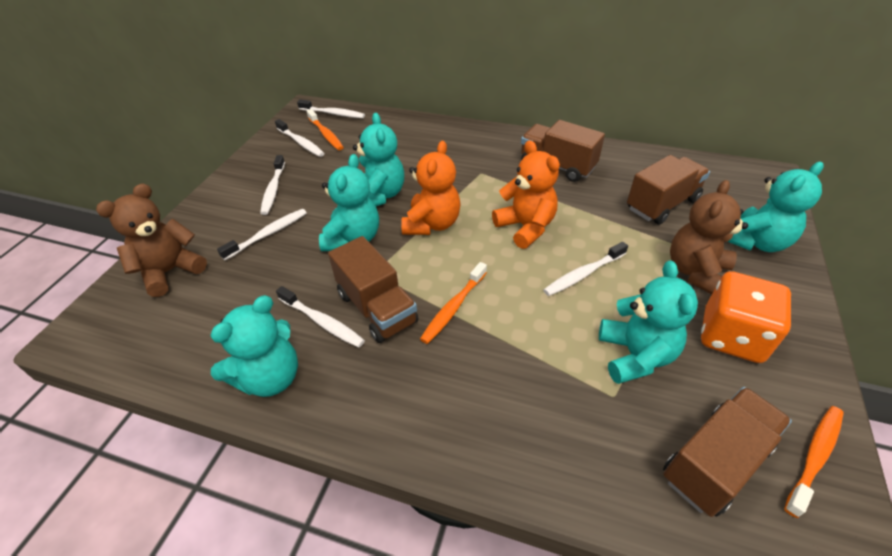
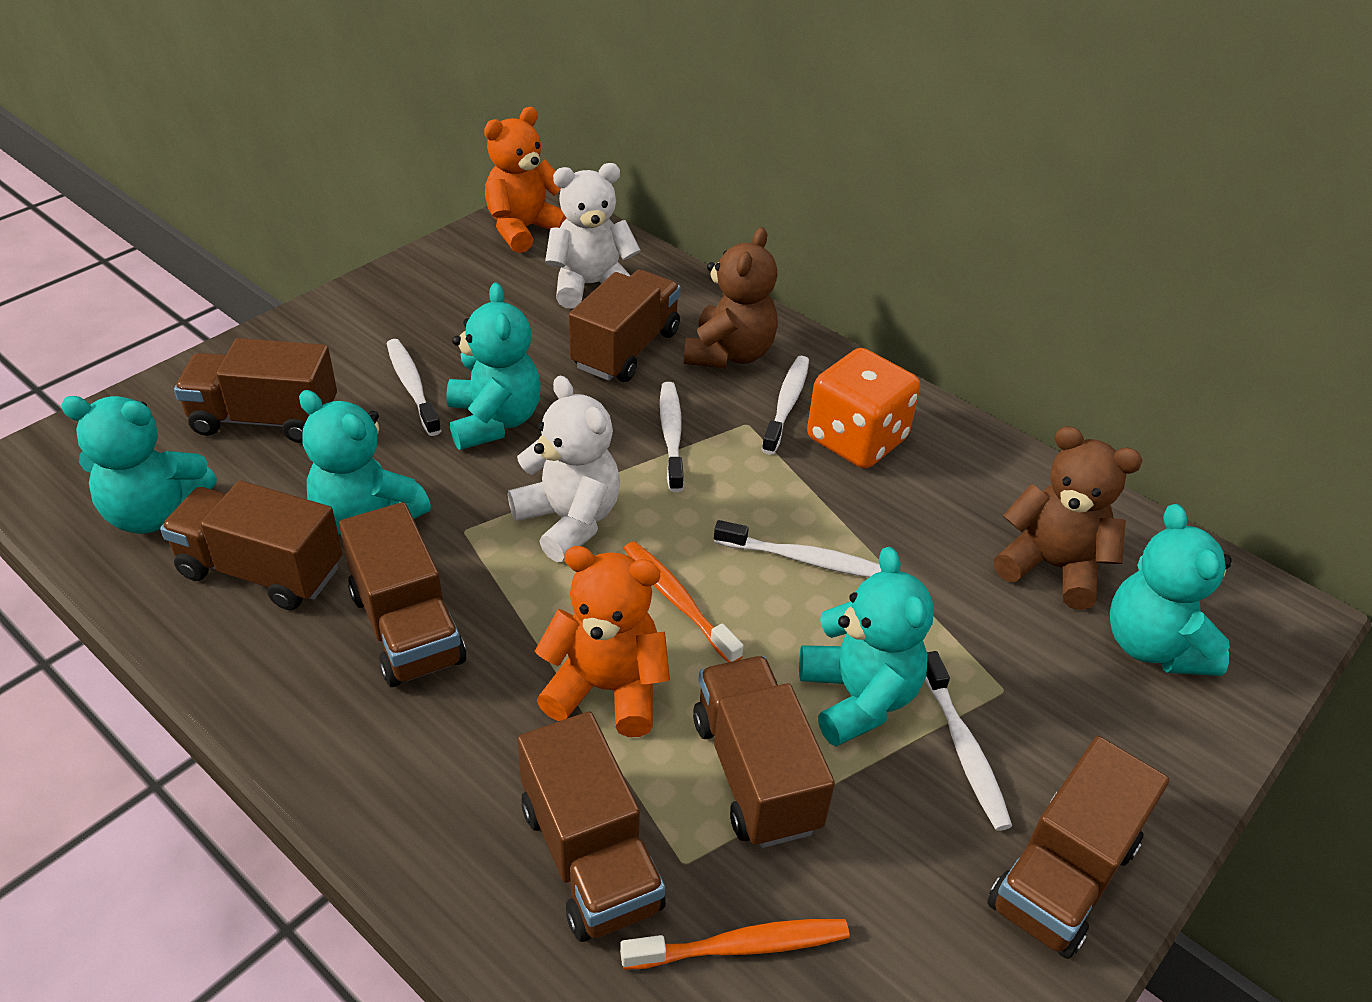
brown truck: 4 -> 7
orange toothbrush: 3 -> 2
white teddy bear: 0 -> 2
white toothbrush: 6 -> 5

